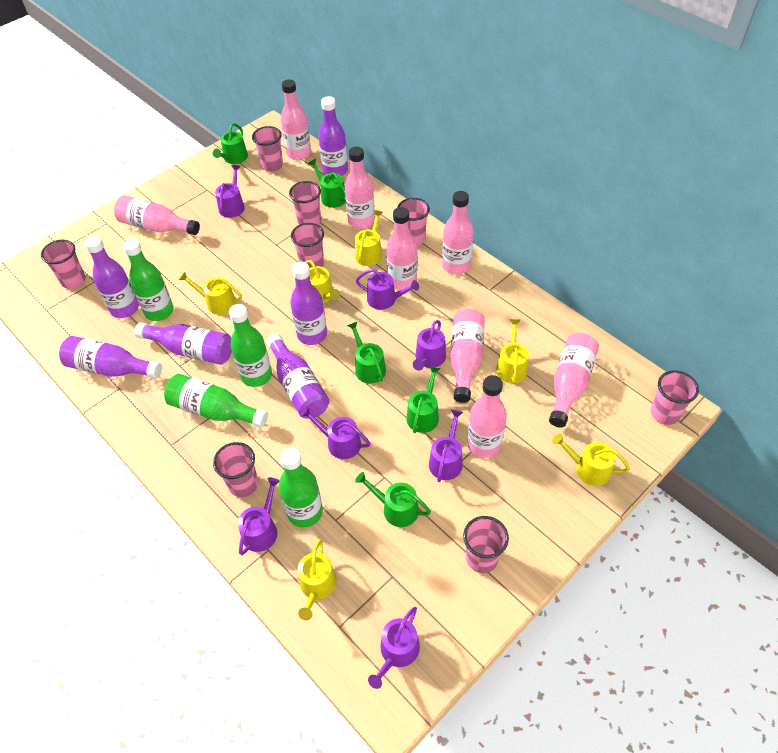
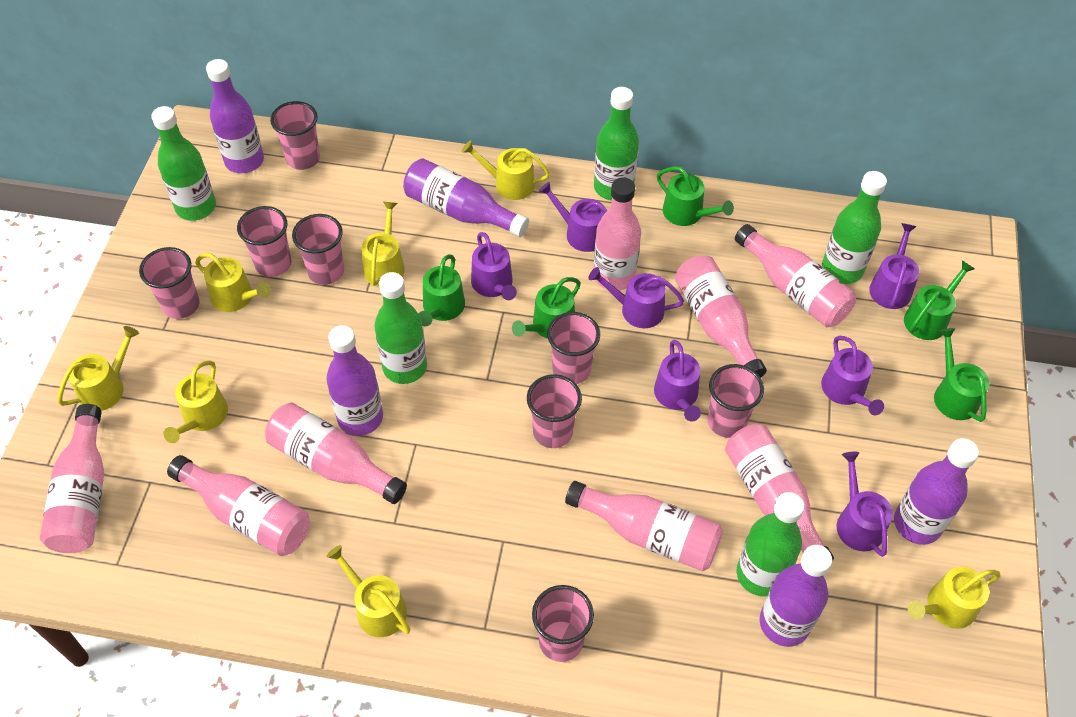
green bottle: 4 -> 5
purple bottle: 6 -> 5
yellow watering can: 6 -> 7

